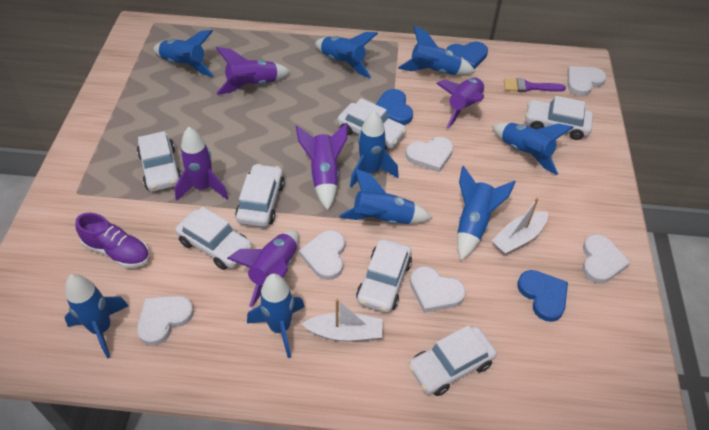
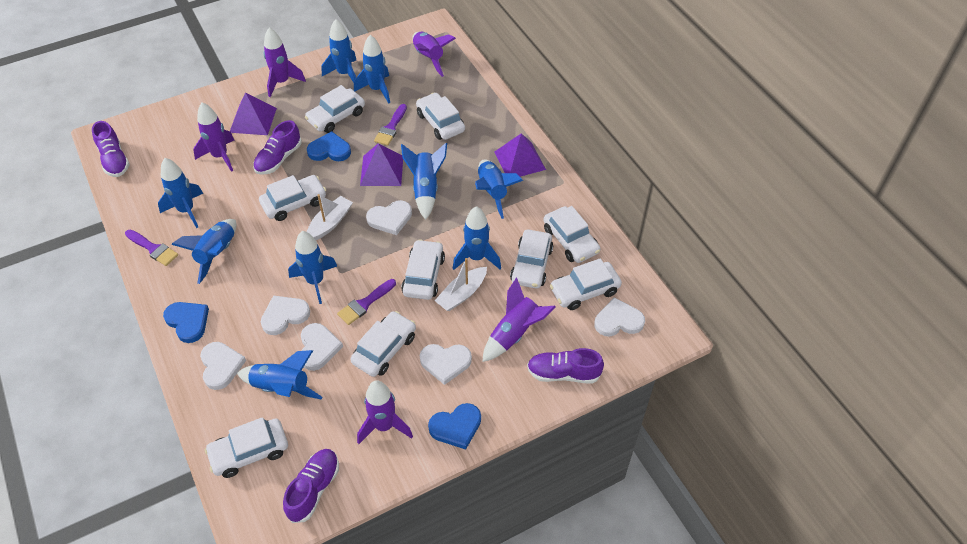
purple brush: 1 -> 3
purple pyramid: 0 -> 3
purple shoe: 1 -> 4
white car: 7 -> 9

